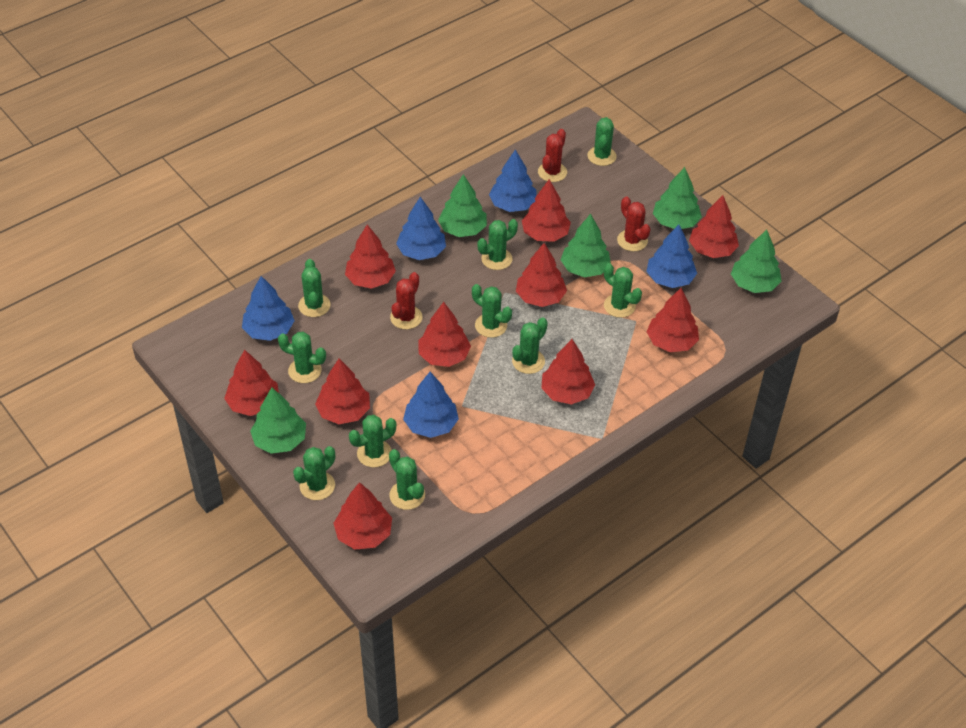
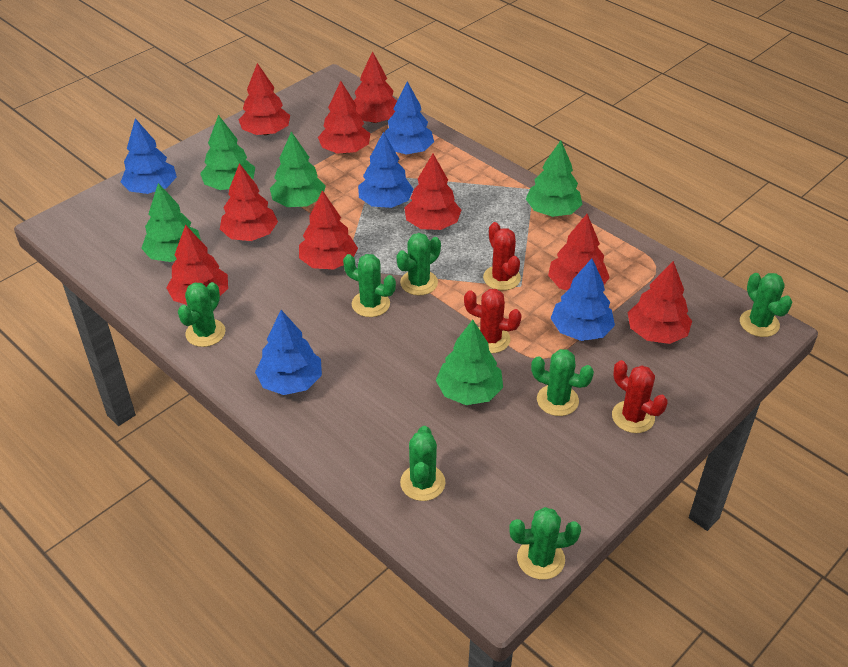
green cactus: 10 -> 7
red tree: 10 -> 9

